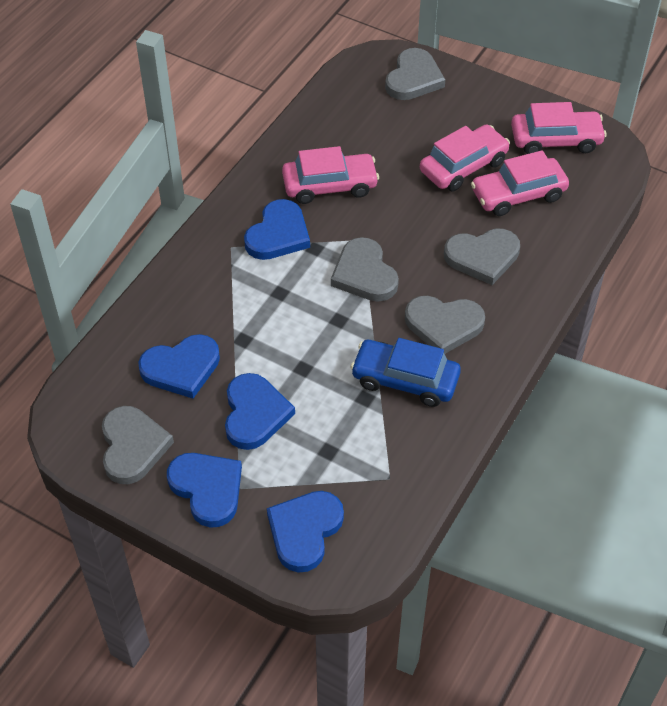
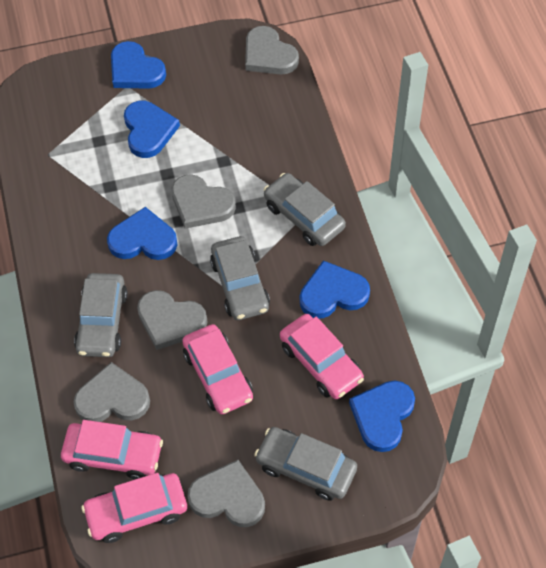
blue car: 1 -> 0
grey car: 0 -> 4

